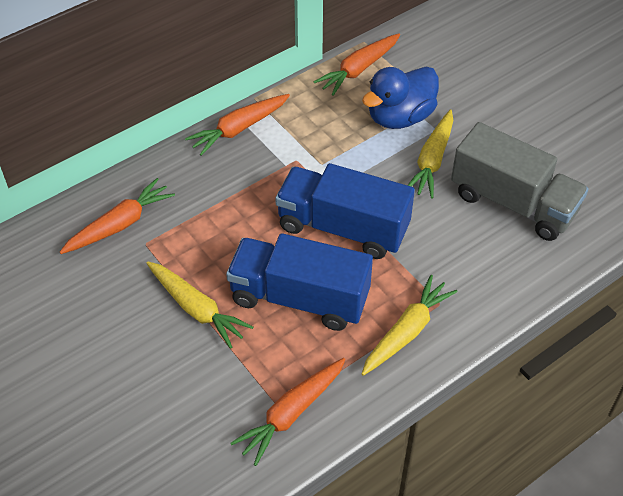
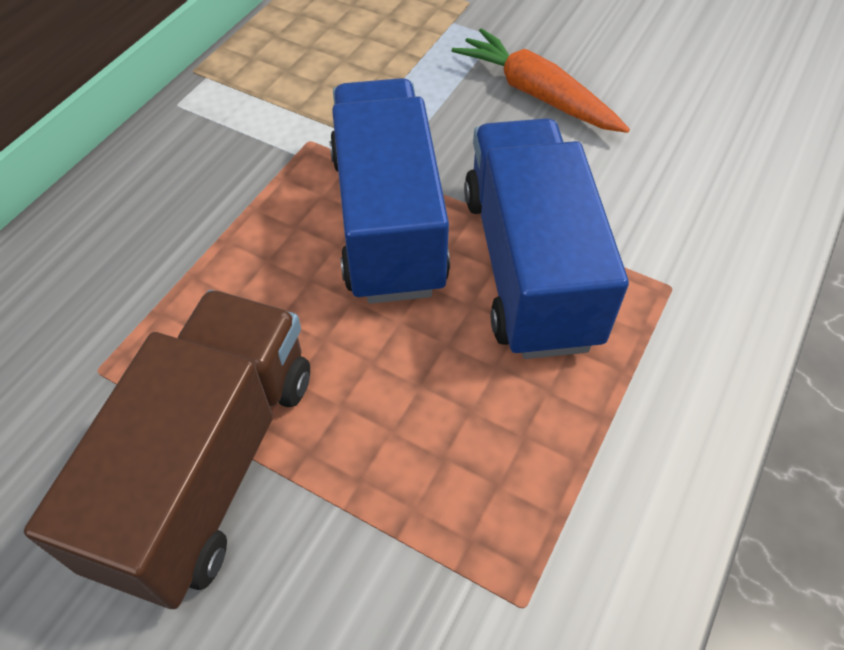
blue duck: 1 -> 0
brown truck: 0 -> 1
grey truck: 1 -> 0
orange carrot: 4 -> 1
yellow carrot: 3 -> 0

